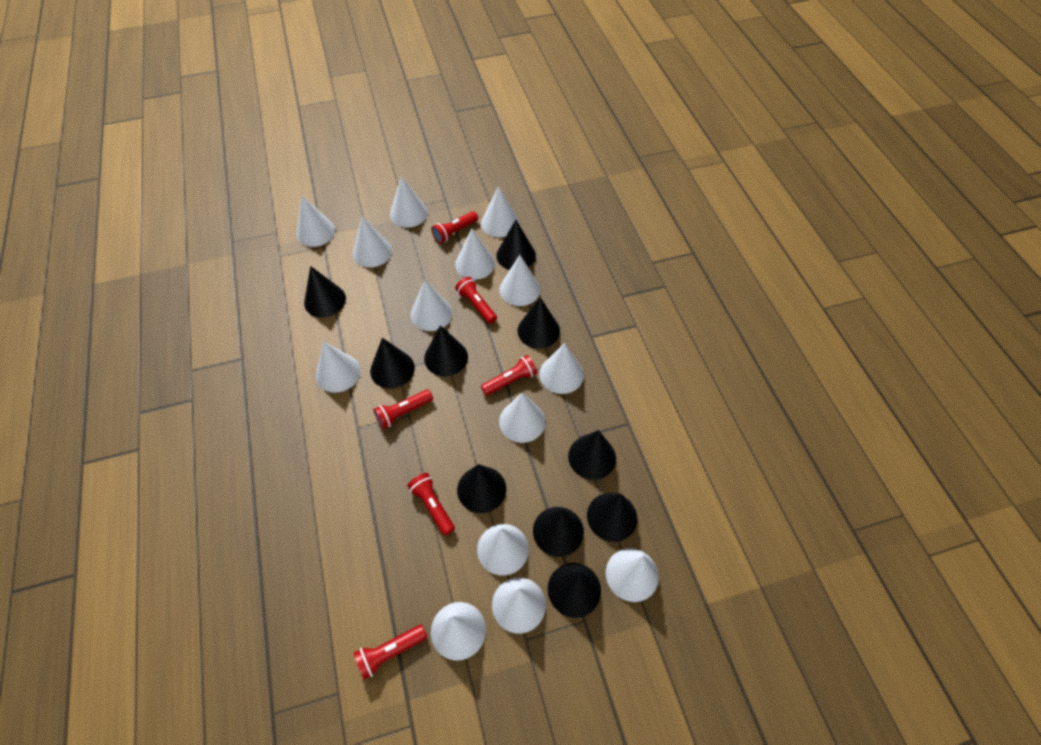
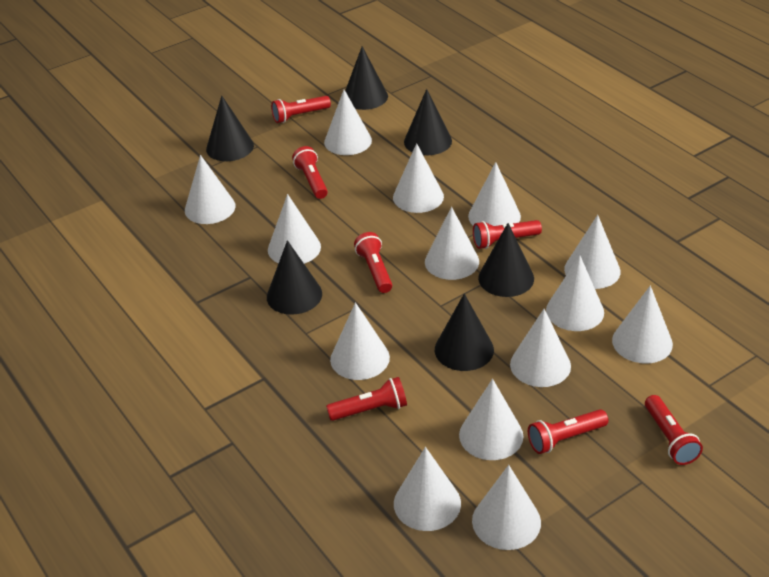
black cone: 10 -> 6
red flashlight: 6 -> 7

